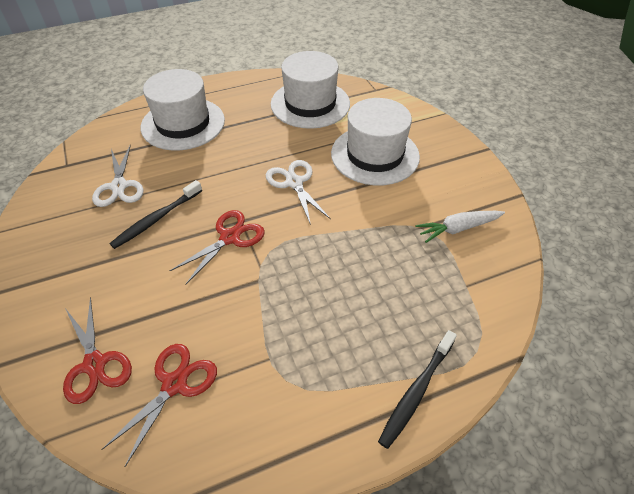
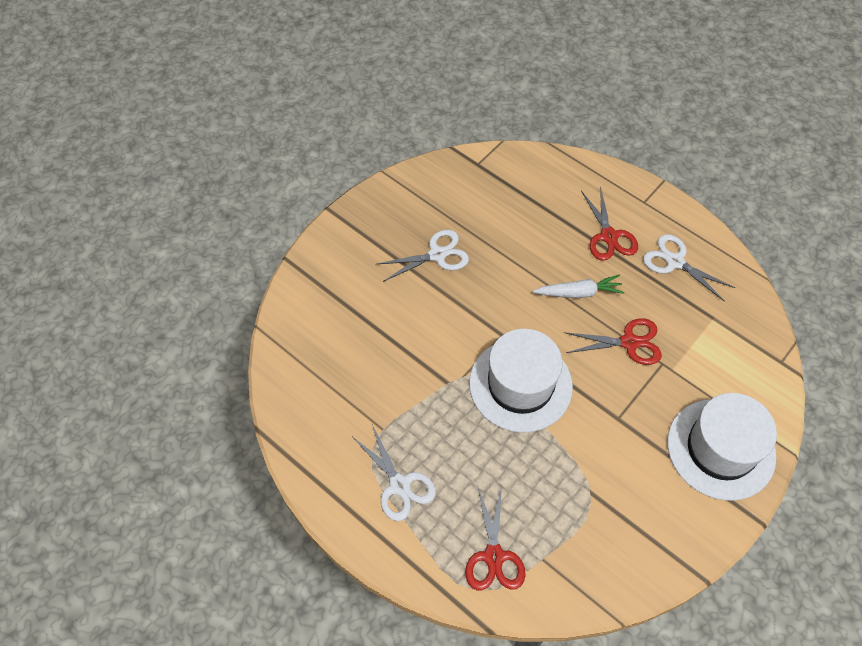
black toothbrush: 2 -> 0
white hat: 3 -> 2
white scissors: 2 -> 3

